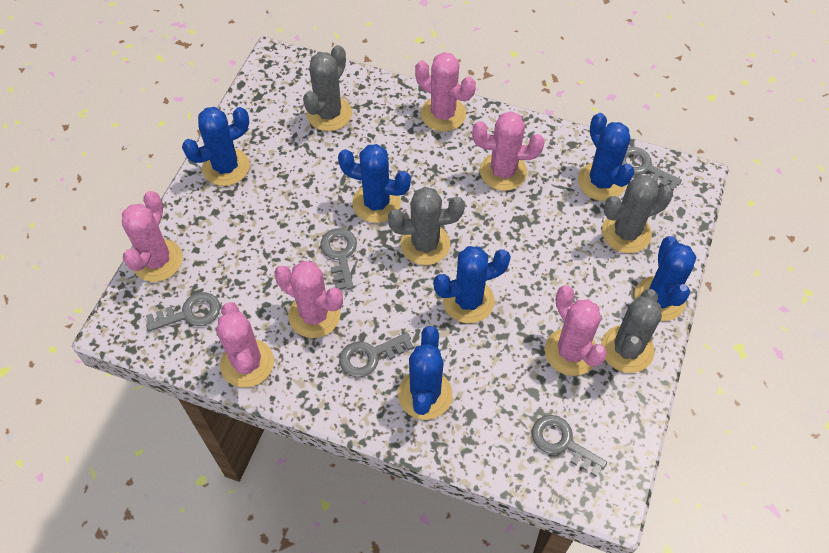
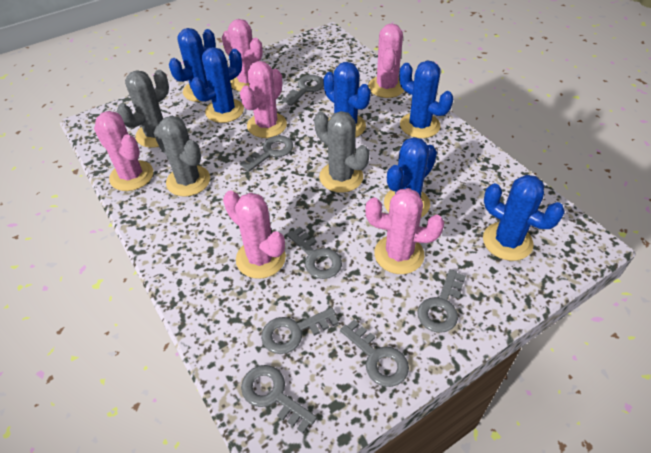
grey cactus: 4 -> 3
grey key: 5 -> 7

